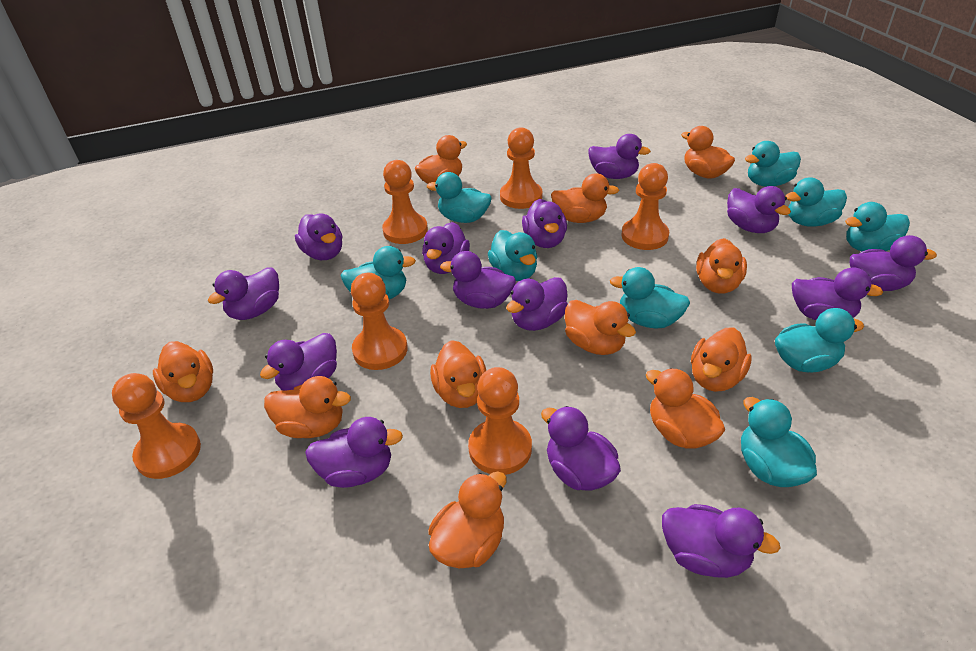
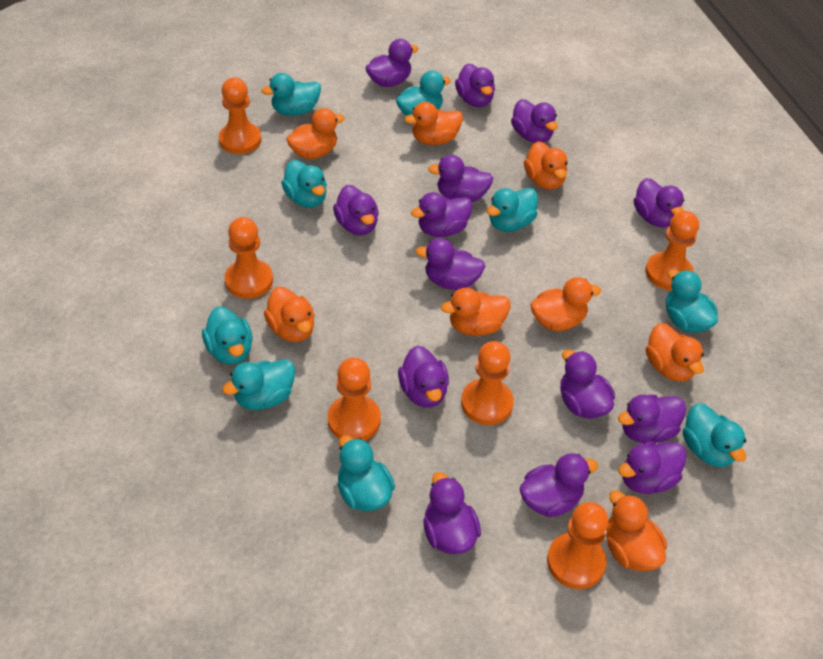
orange duck: 11 -> 8

